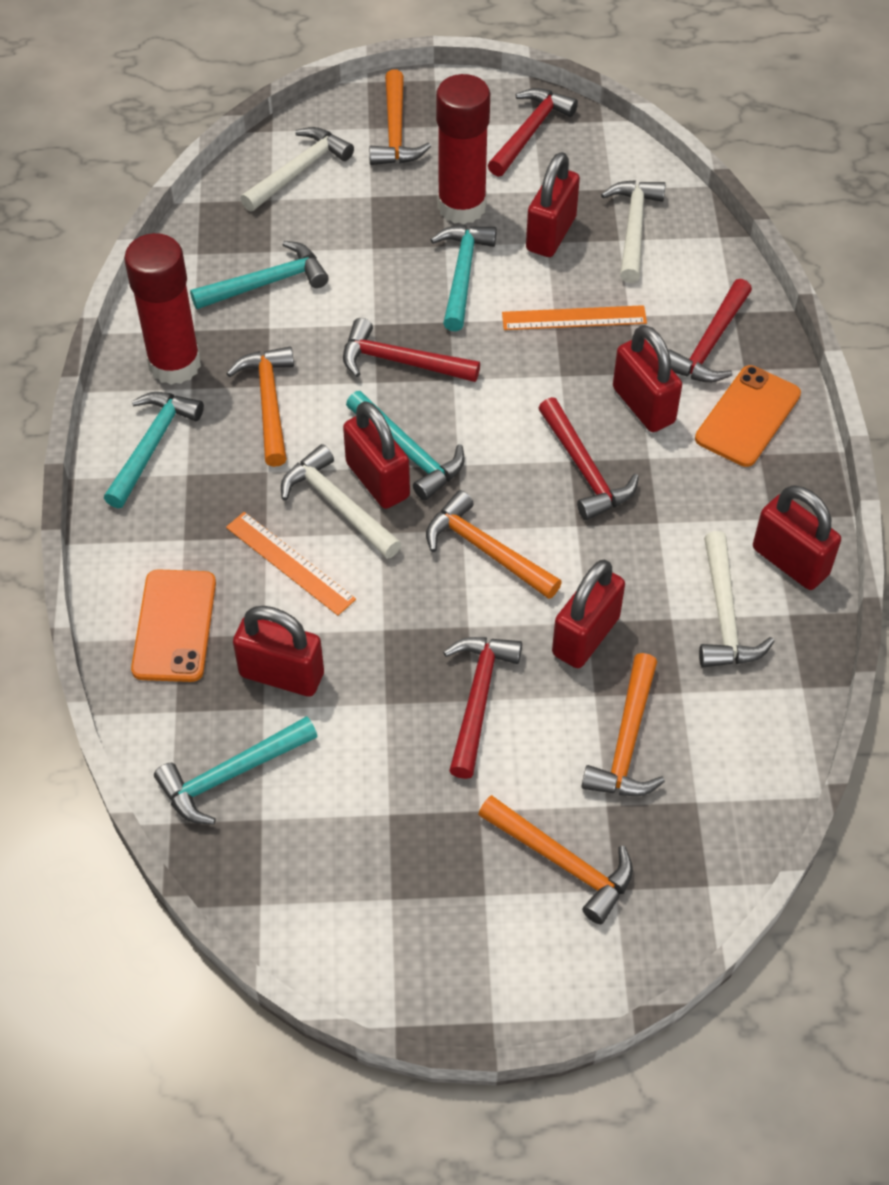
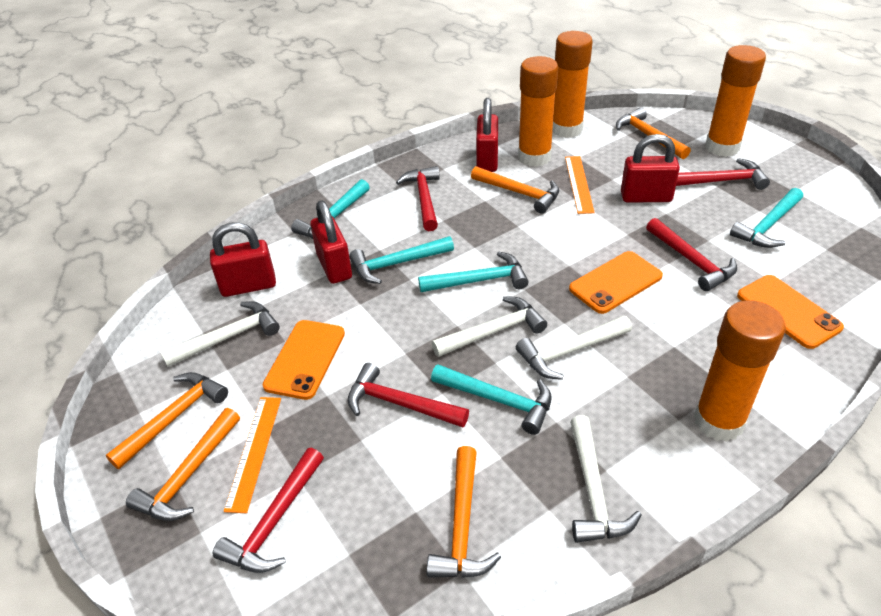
orange glue stick: 0 -> 4
orange phone: 2 -> 3
red glue stick: 2 -> 0
red padlock: 6 -> 4

